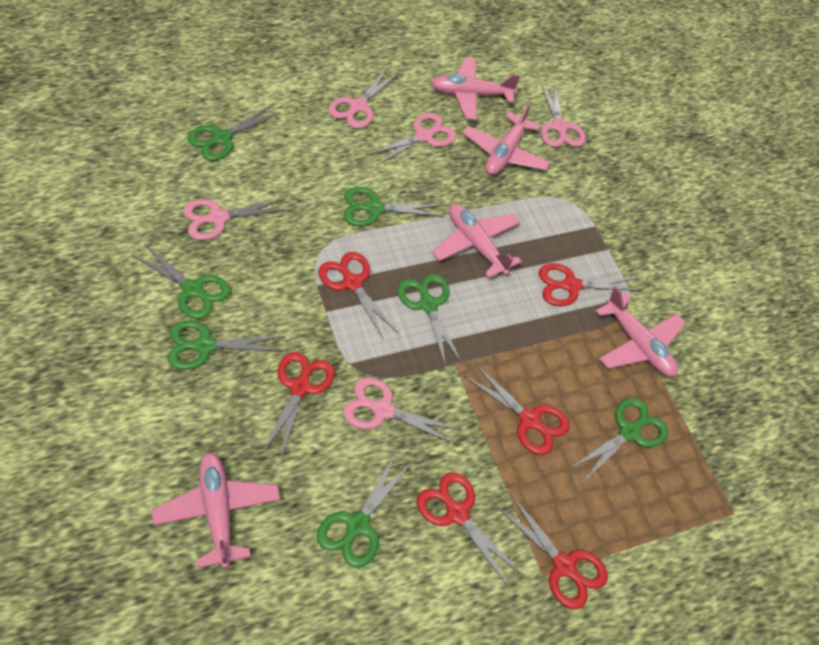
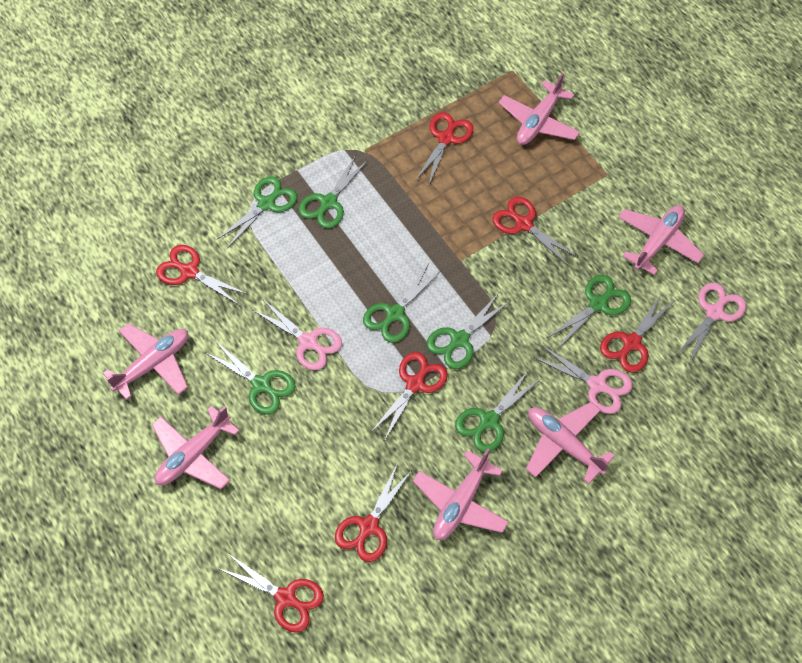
pink plane: 5 -> 6
pink scissors: 5 -> 3
red scissors: 6 -> 7

